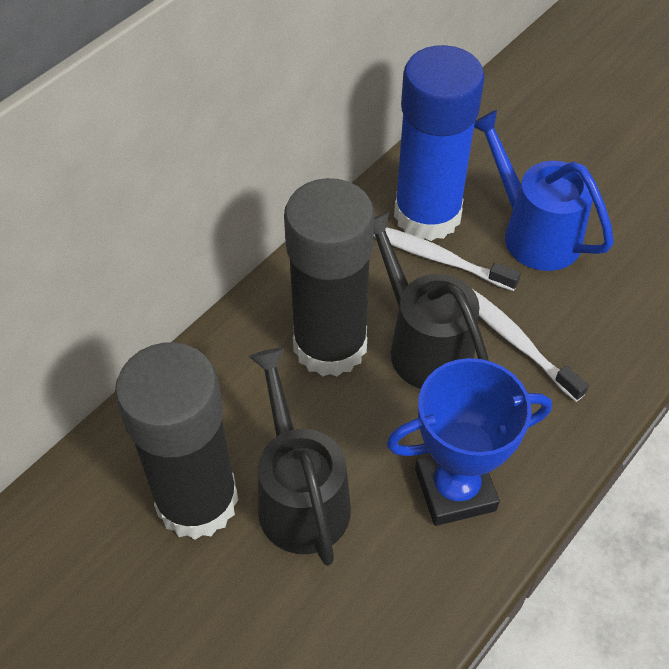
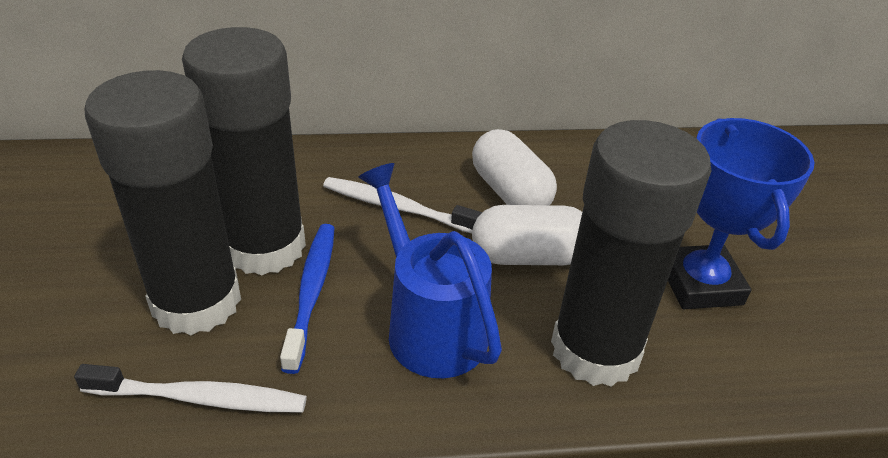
black glue stick: 2 -> 3
black watering can: 2 -> 0
blue glue stick: 1 -> 0
blue toothbrush: 0 -> 1
white capsule: 0 -> 2

